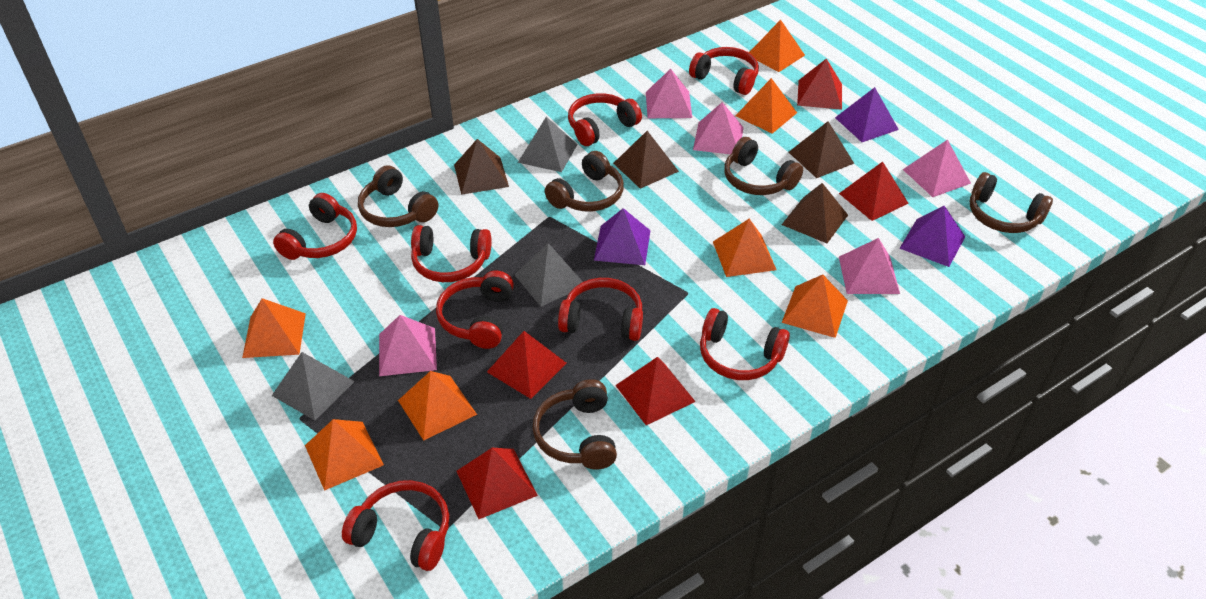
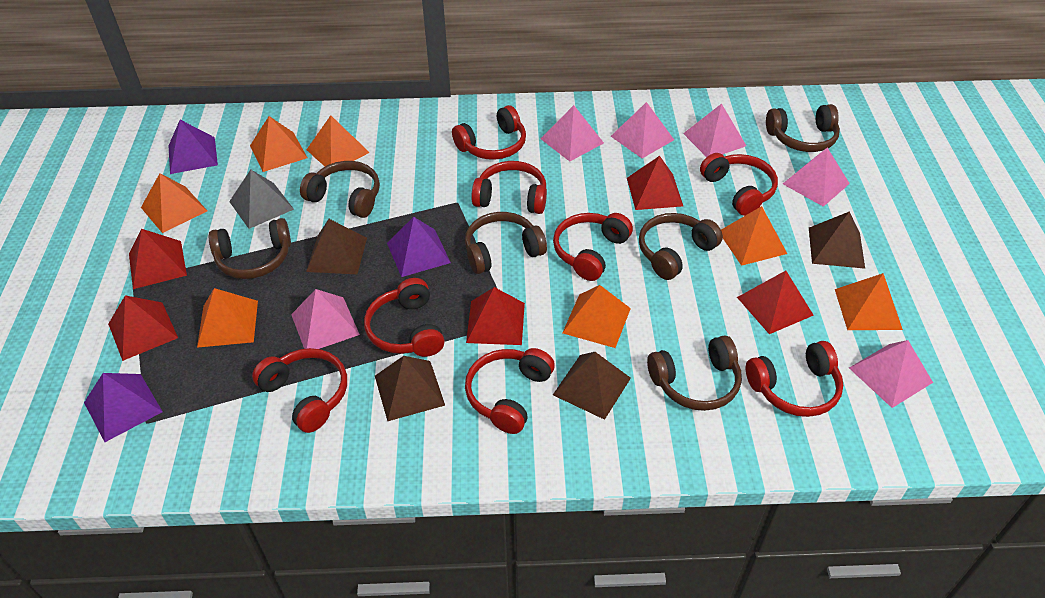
brown headphones: 5 -> 6
grey pyramid: 3 -> 1
pink pyramid: 5 -> 6

